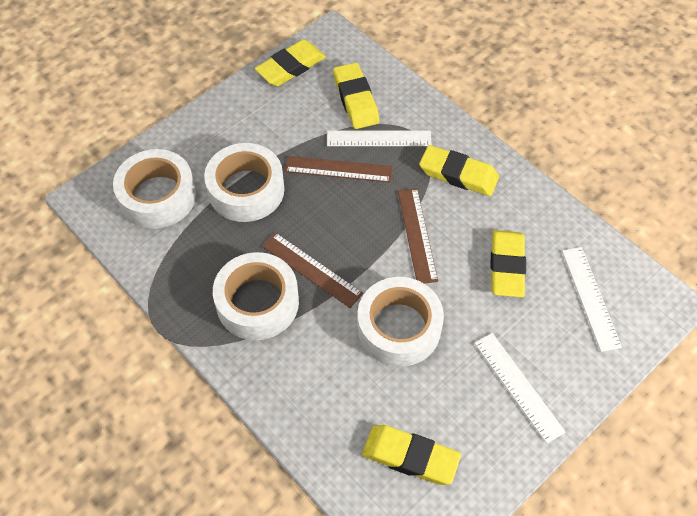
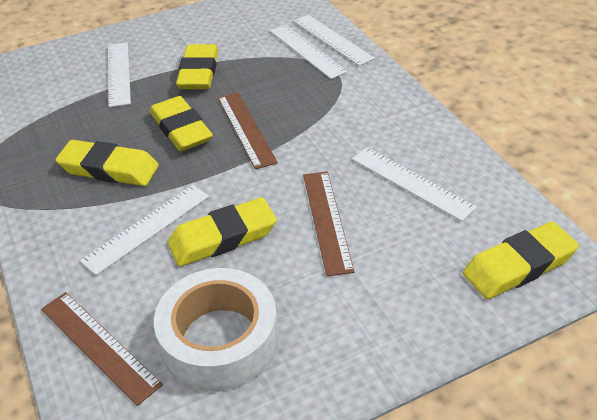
white ruler: 3 -> 5
white tape: 4 -> 1

